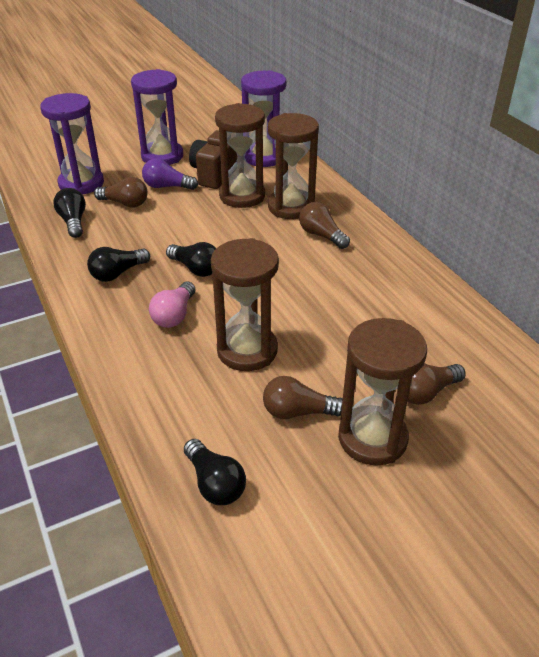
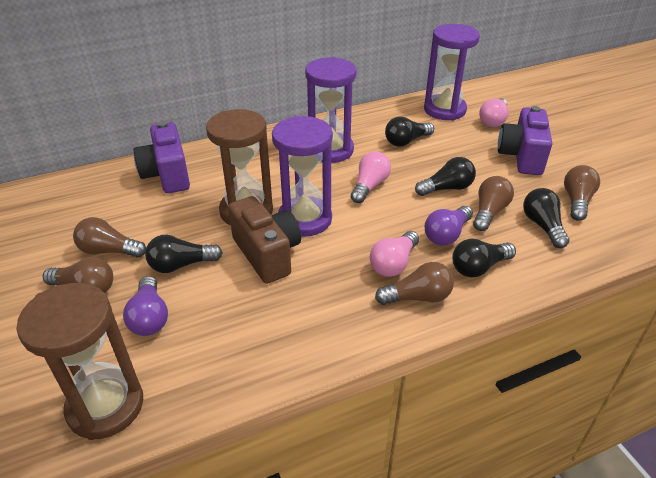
black light bulb: 4 -> 5
brown hourglass: 4 -> 2
brown light bulb: 4 -> 5
pink light bulb: 1 -> 3
purple camera: 0 -> 2
purple light bulb: 1 -> 2

